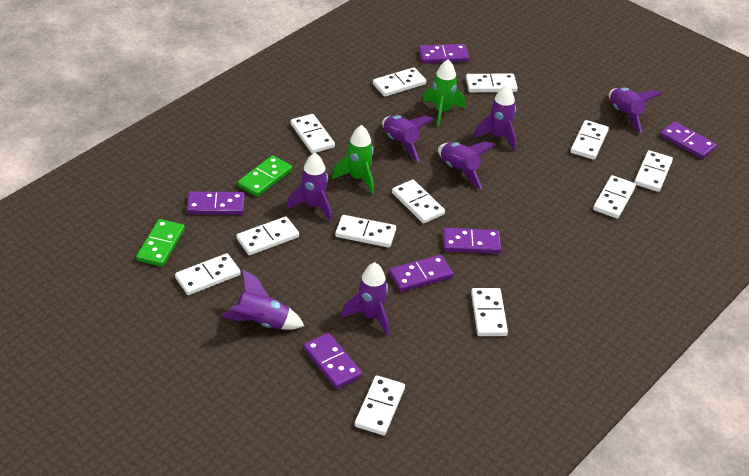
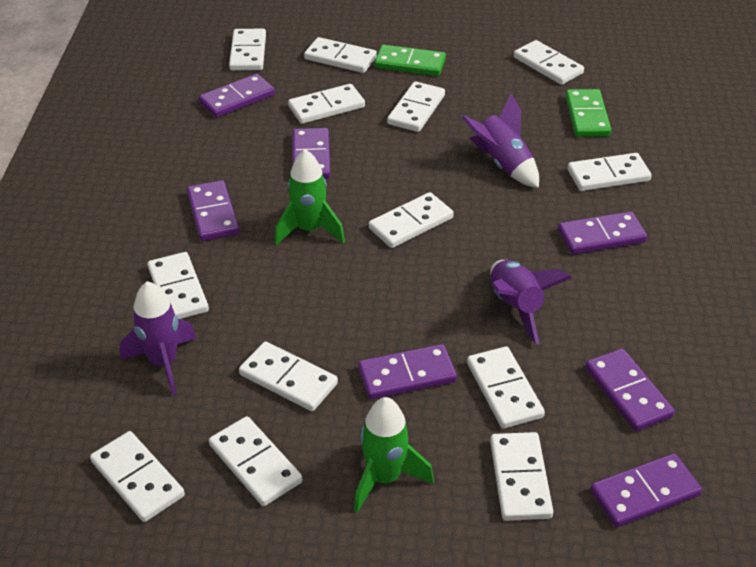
purple domino: 6 -> 7
purple rocket: 7 -> 3
white domino: 12 -> 13

